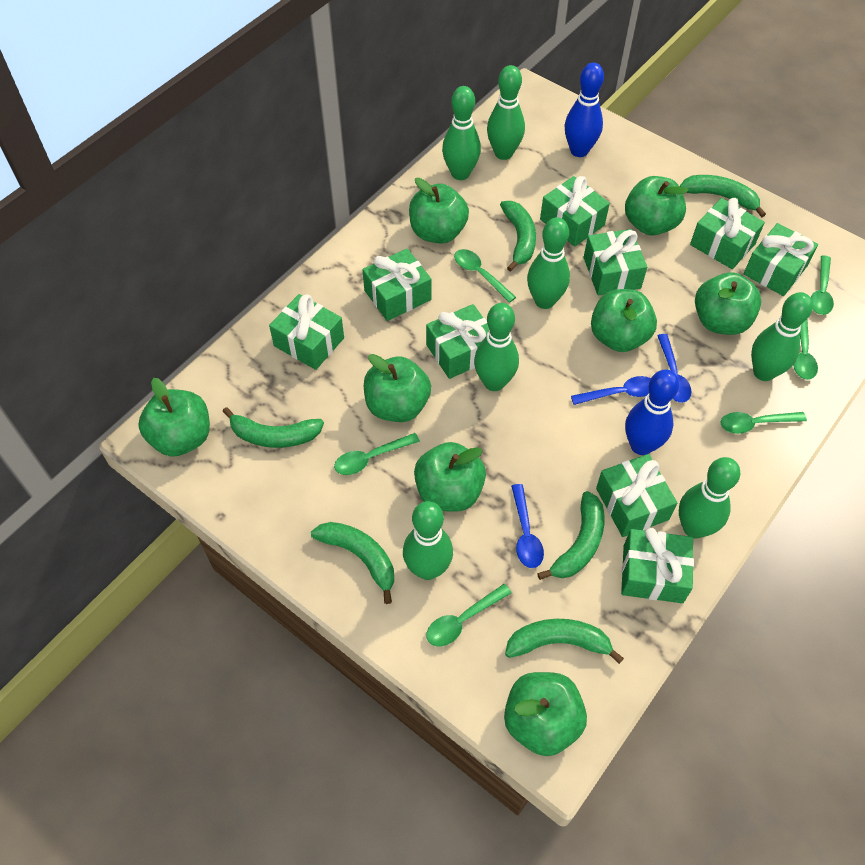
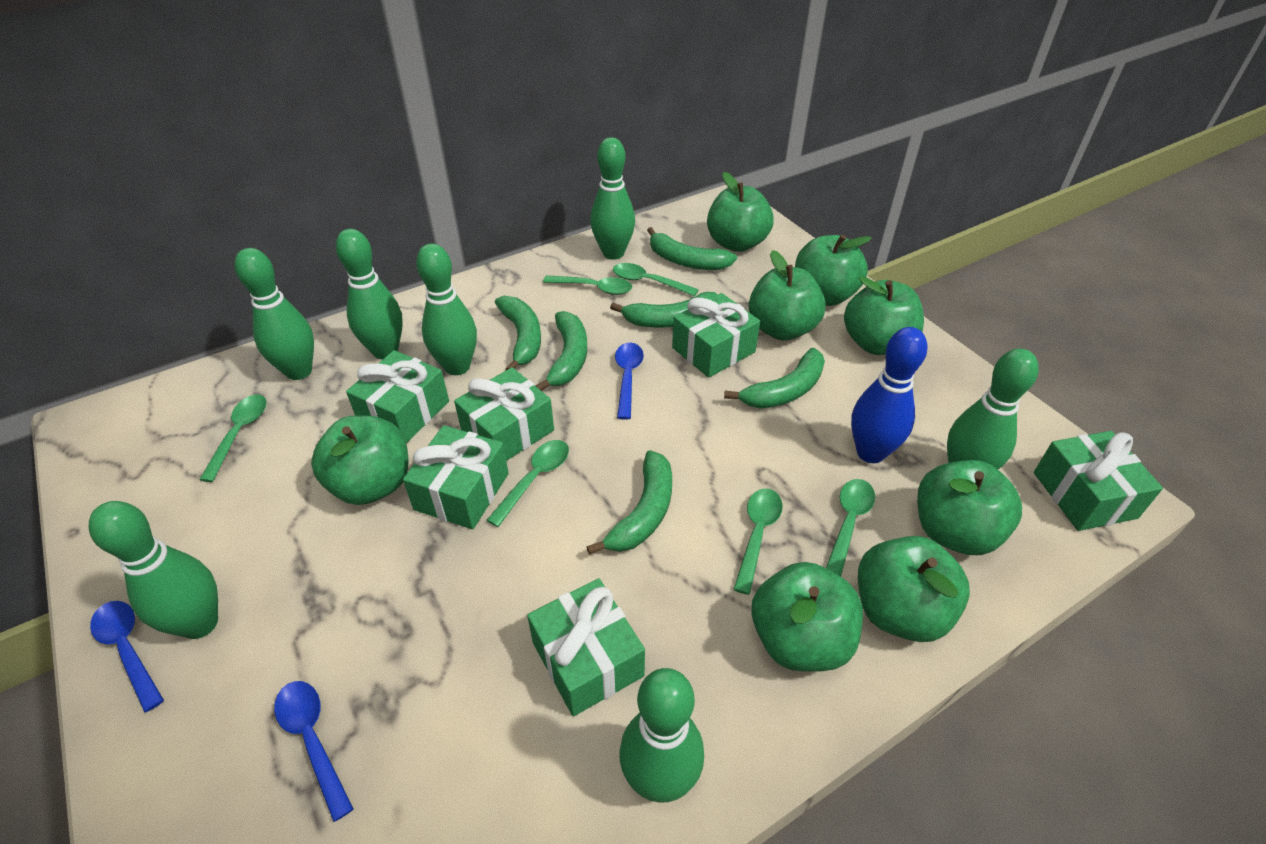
blue bowling pin: 2 -> 1
green gift: 9 -> 6

